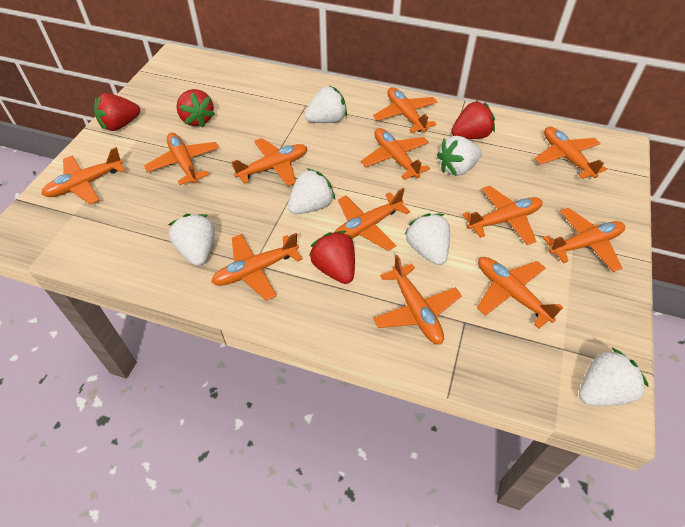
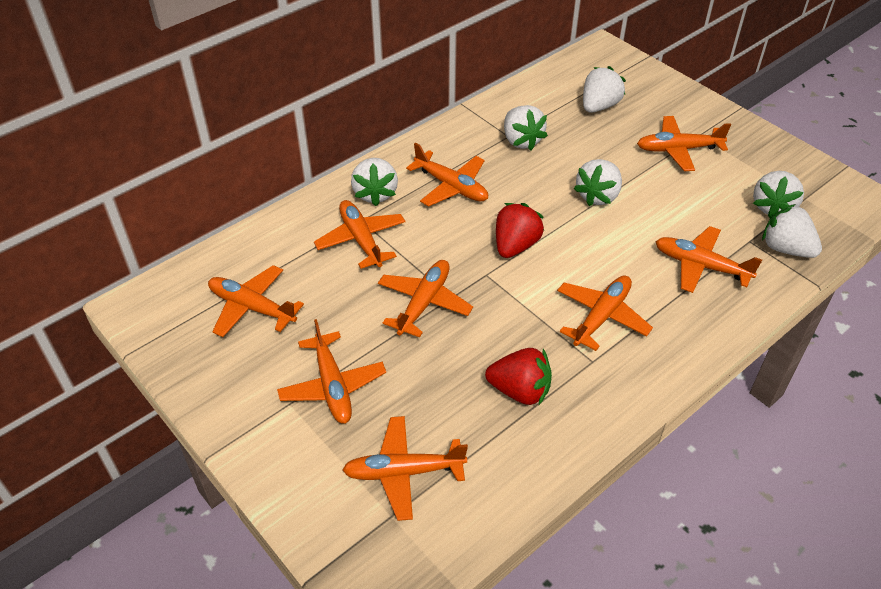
orange plane: 12 -> 9
red strawberry: 4 -> 2

